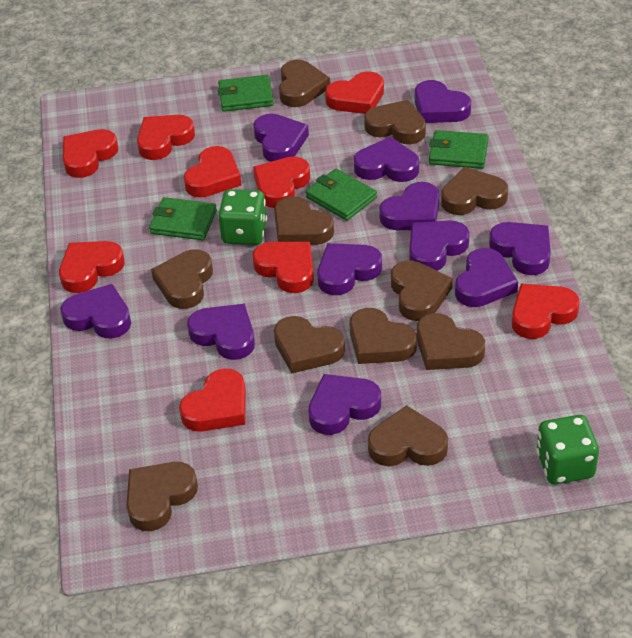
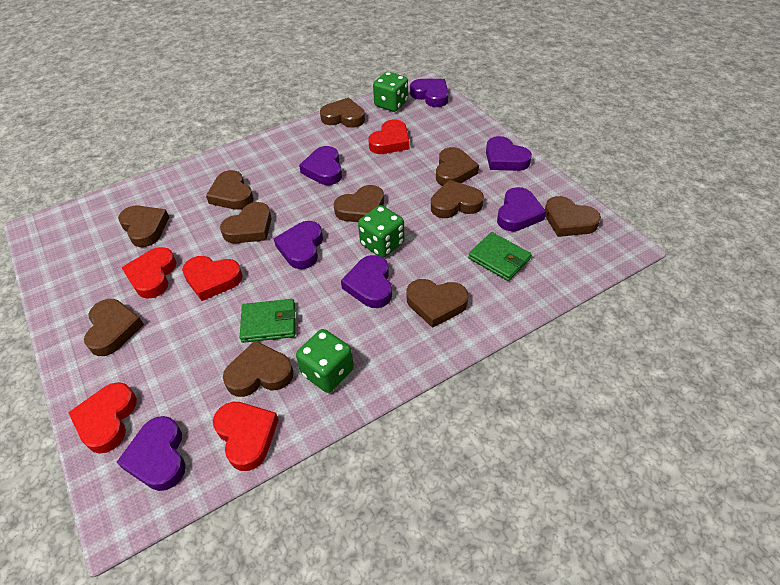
green dice: 2 -> 3
green wallet: 4 -> 2
purple heart: 11 -> 7
red heart: 9 -> 5

